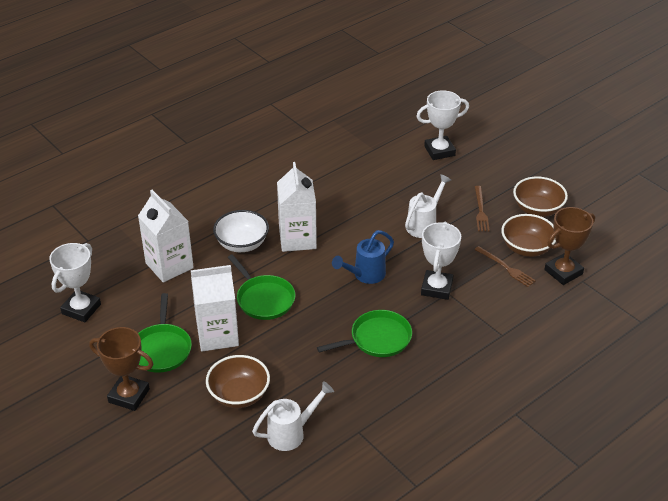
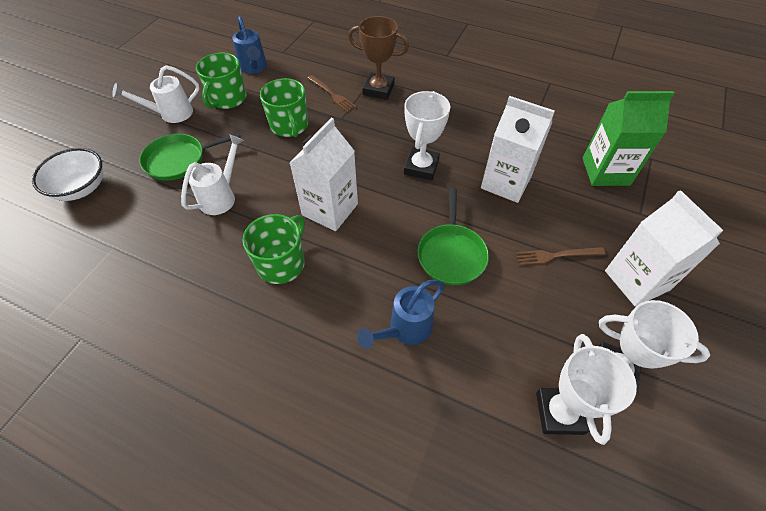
blue watering can: 1 -> 2
brown bowl: 3 -> 0
brown trophy: 2 -> 1
green carton: 0 -> 1
green mug: 0 -> 3
green pan: 3 -> 2

